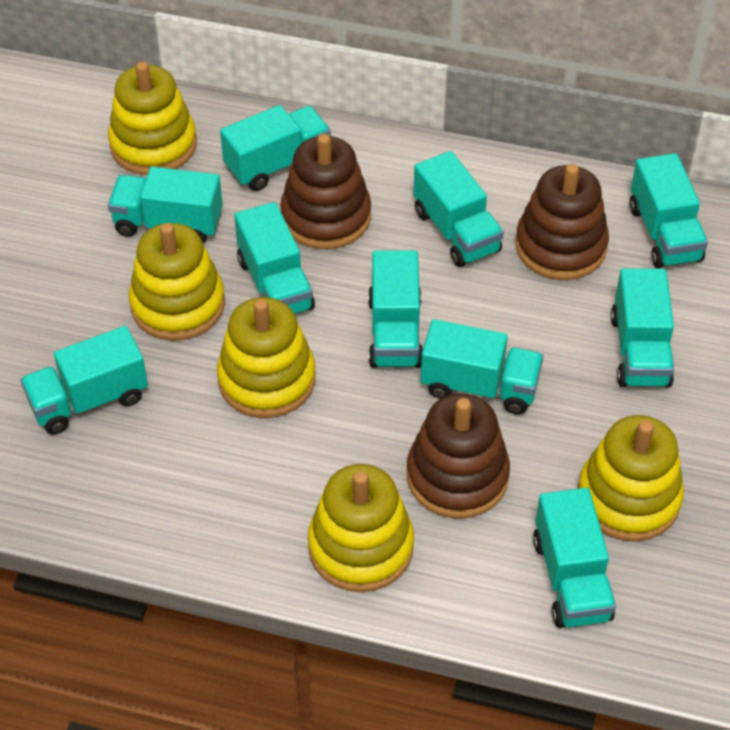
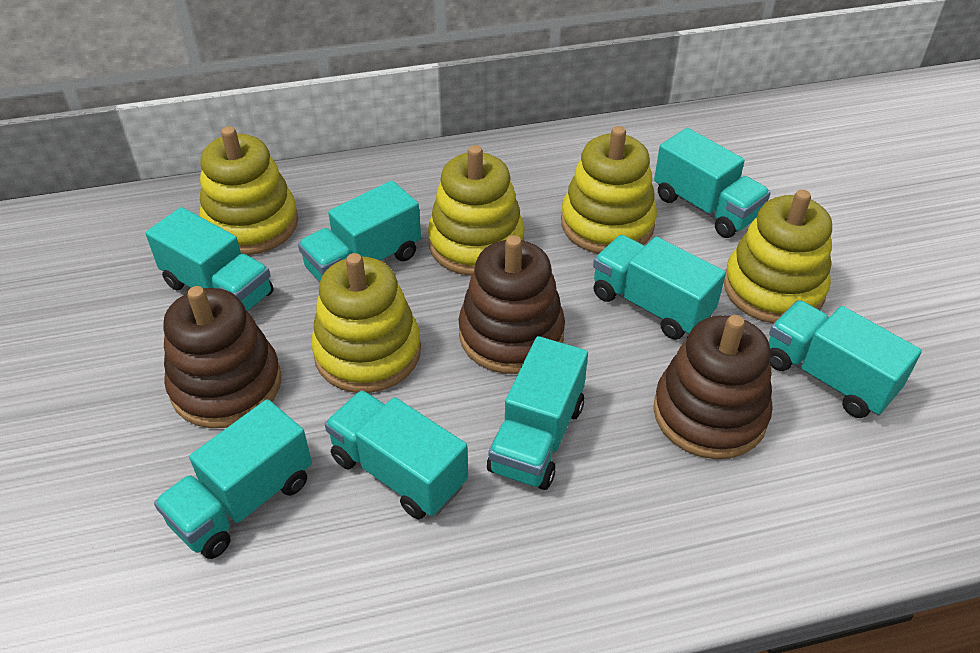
turquoise truck: 10 -> 8

